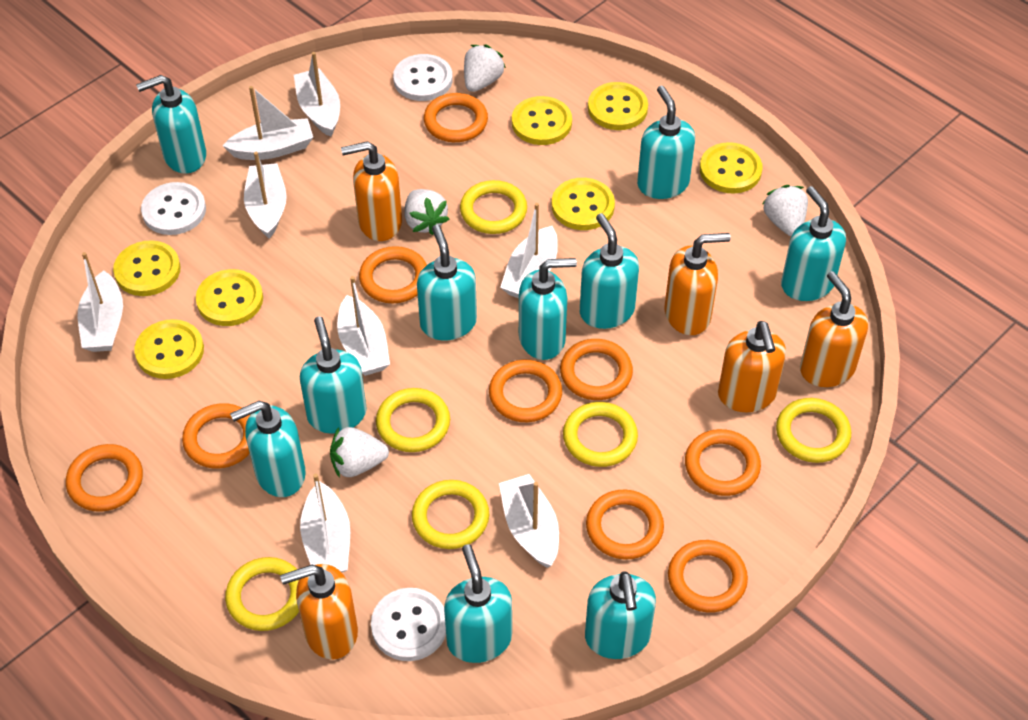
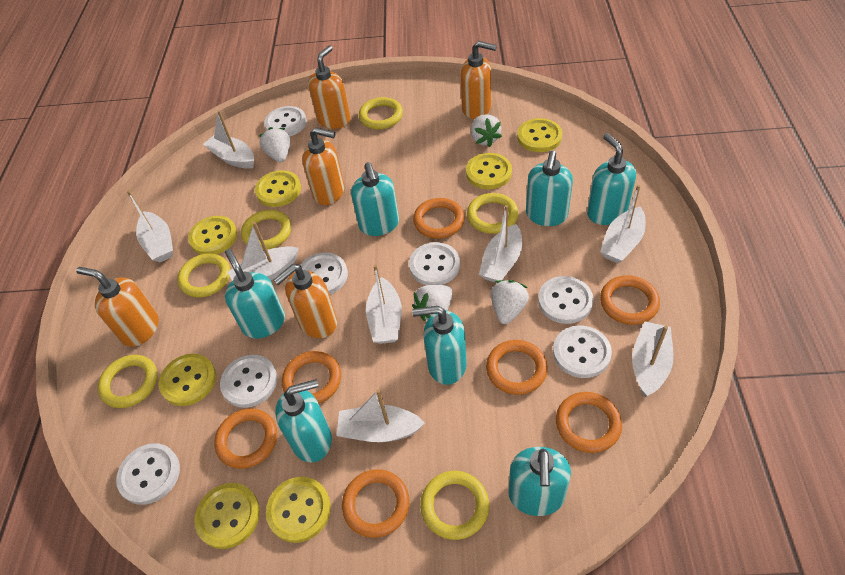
orange ring: 9 -> 7
turquoise soap dispenser: 10 -> 7
white button: 3 -> 7

